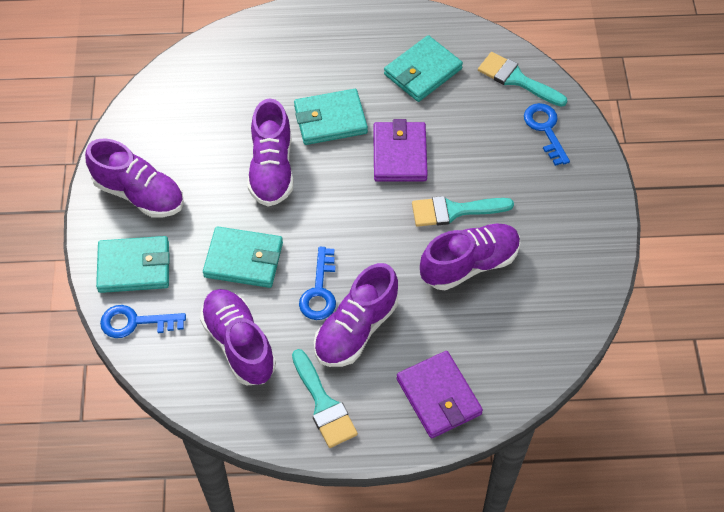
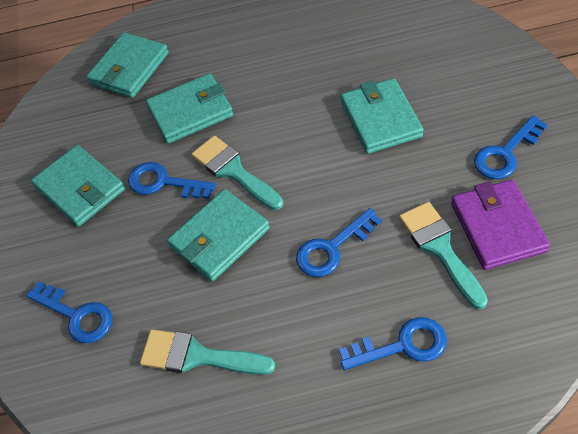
blue key: 3 -> 5
purple shoe: 5 -> 0
purple wallet: 2 -> 1
turquoise wallet: 4 -> 5

